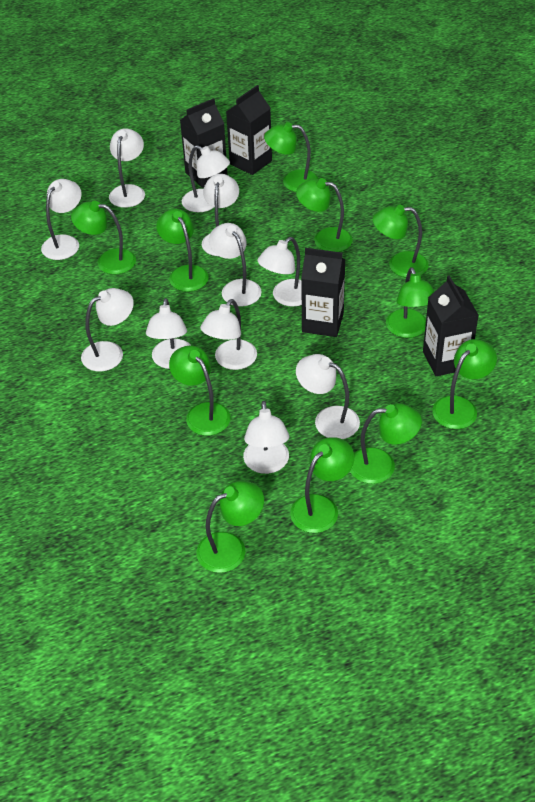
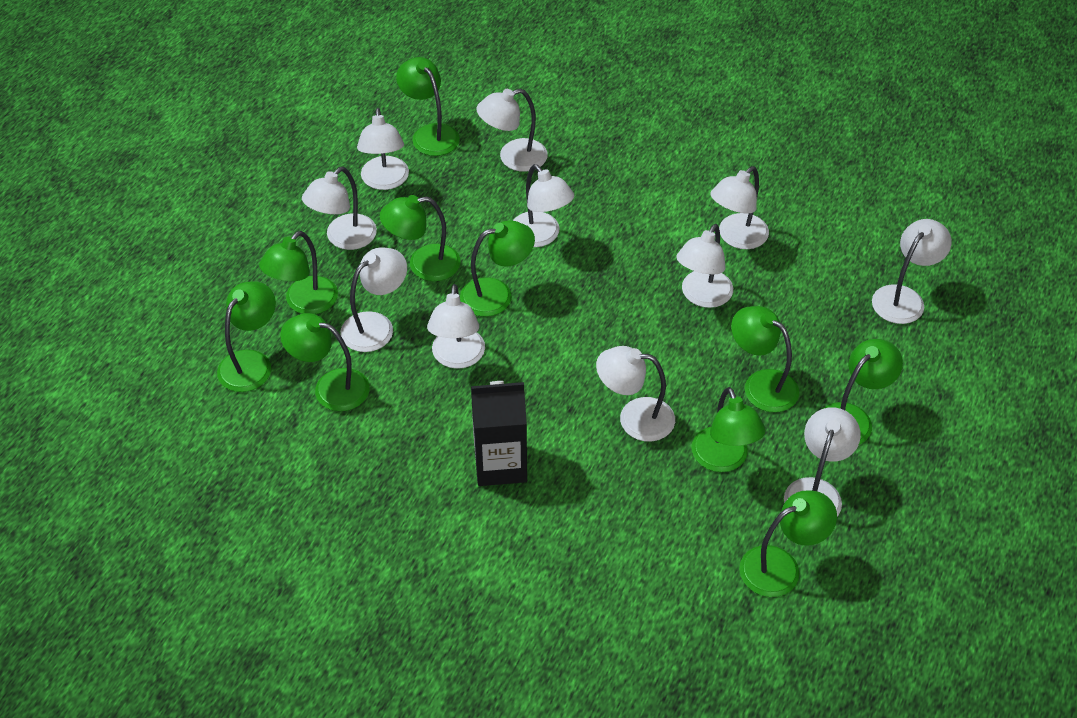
black carton: 4 -> 1
green lamp: 11 -> 10

